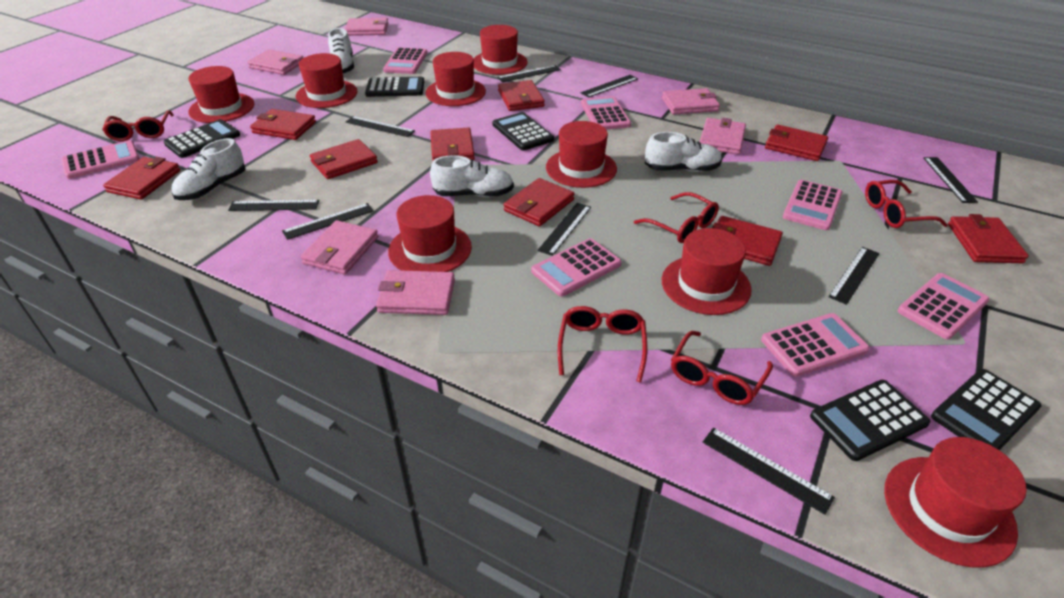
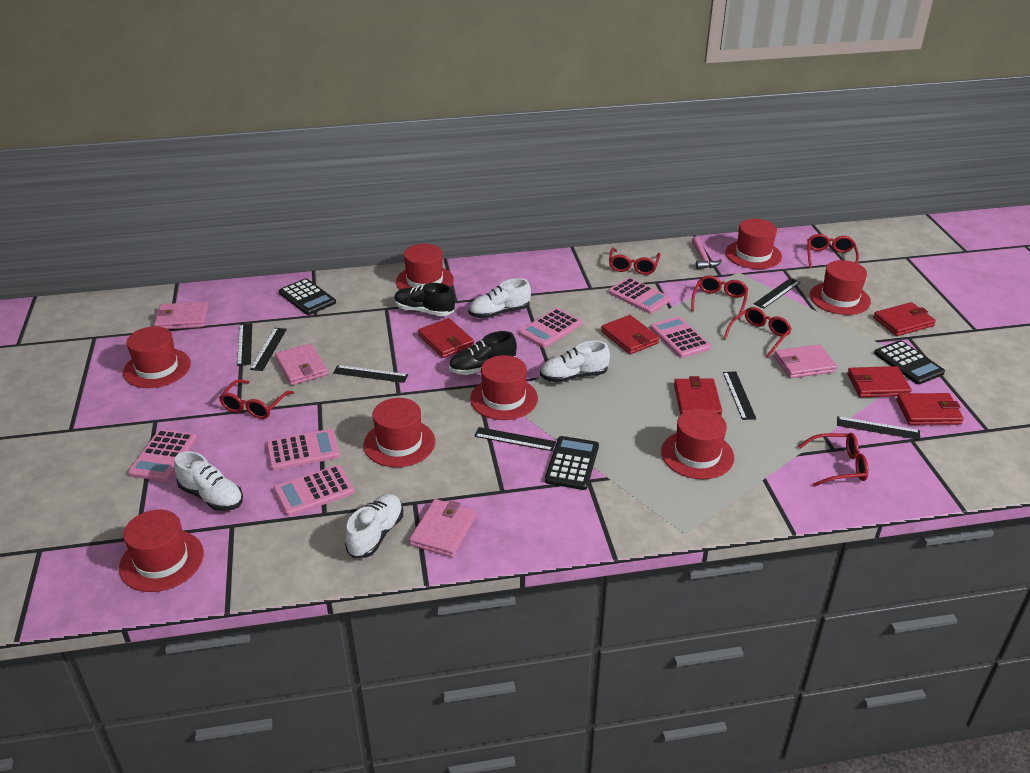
black calculator: 5 -> 3
black ruler: 9 -> 7
black shoe: 0 -> 2
pink calculator: 7 -> 6
pink hammer: 0 -> 1
pink wallet: 6 -> 4
red glasses: 5 -> 6
red wallet: 9 -> 6

